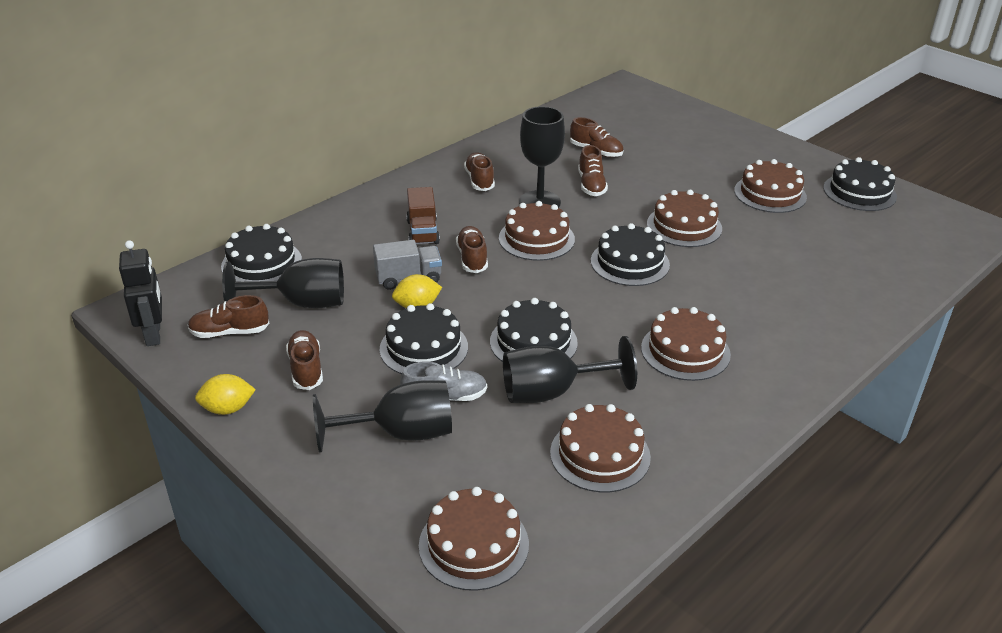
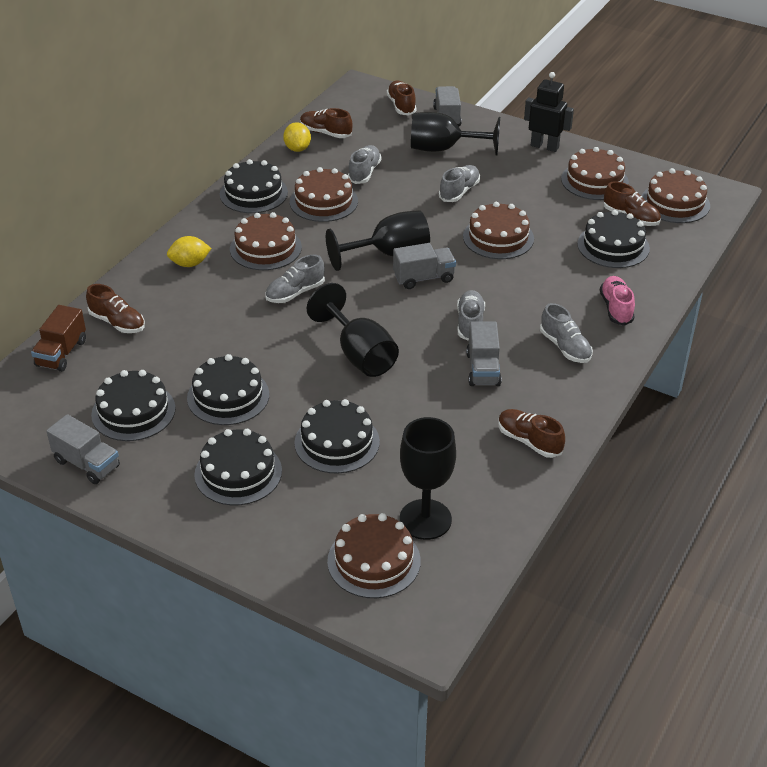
black cake: 5 -> 6
brown shoe: 6 -> 5
grey shoe: 1 -> 5
grey truck: 1 -> 4
pink shoe: 0 -> 1

